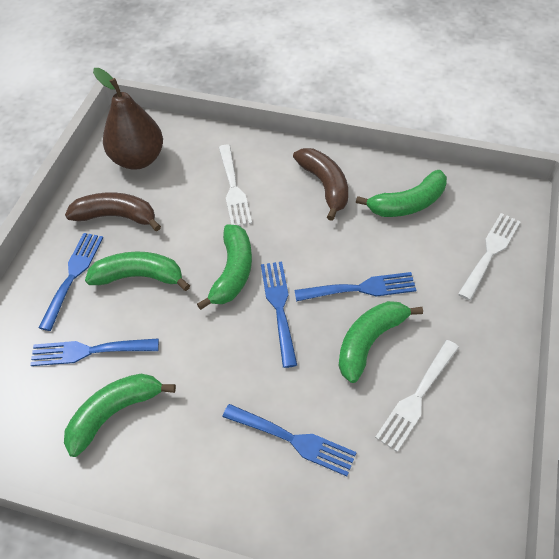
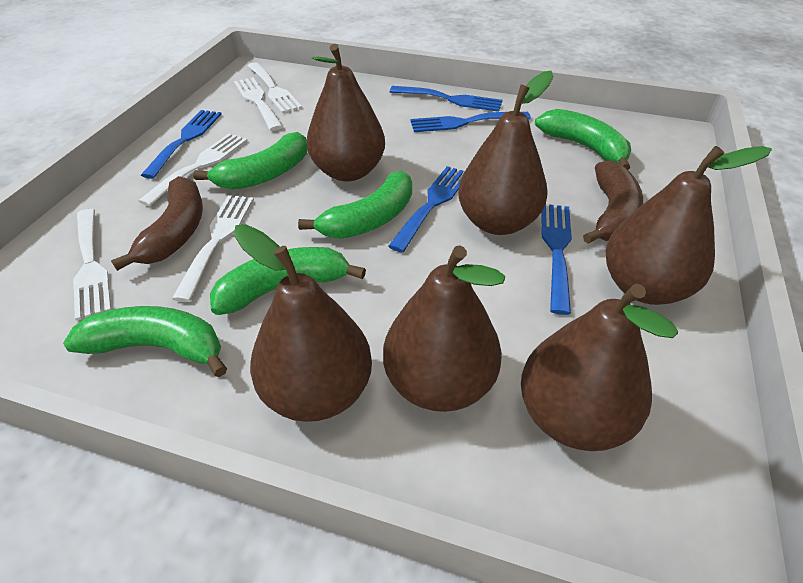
brown pear: 1 -> 6
white fork: 3 -> 5

